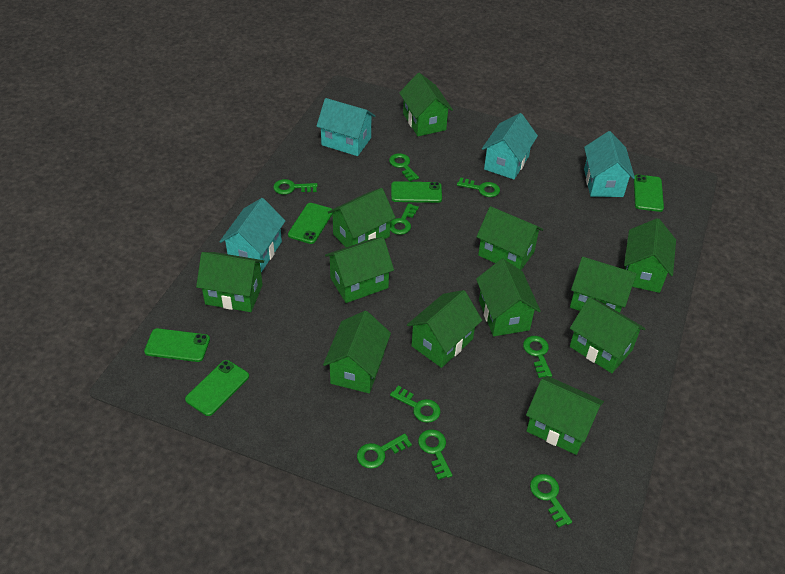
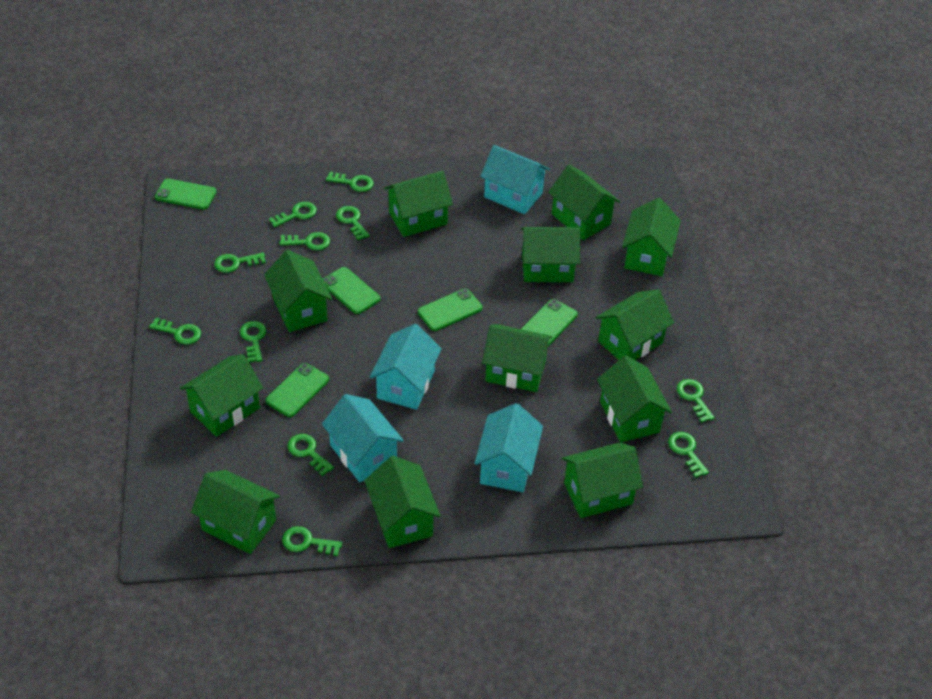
green key: 9 -> 11

